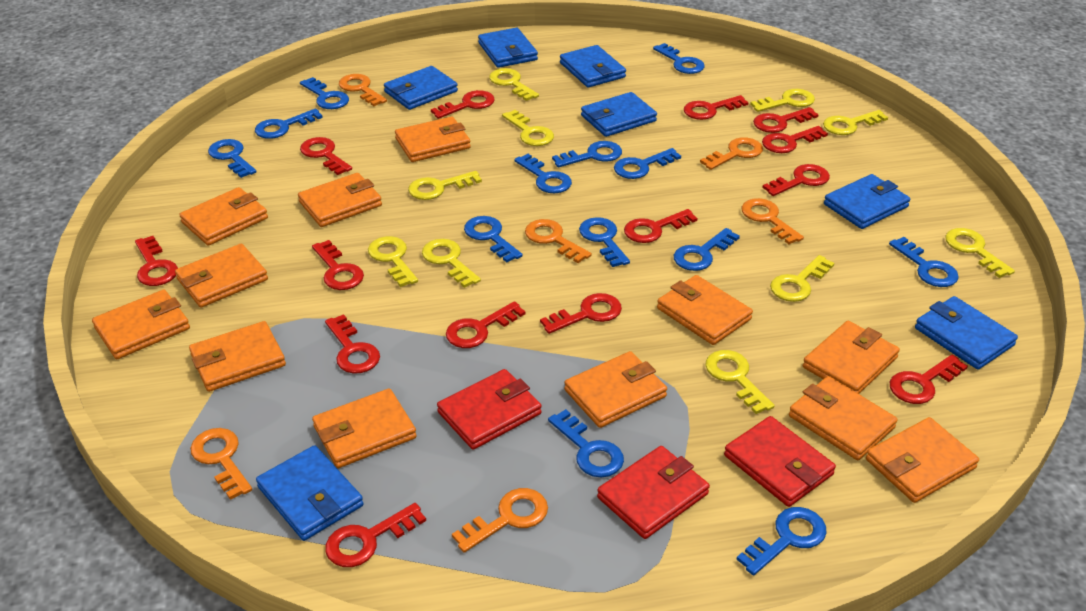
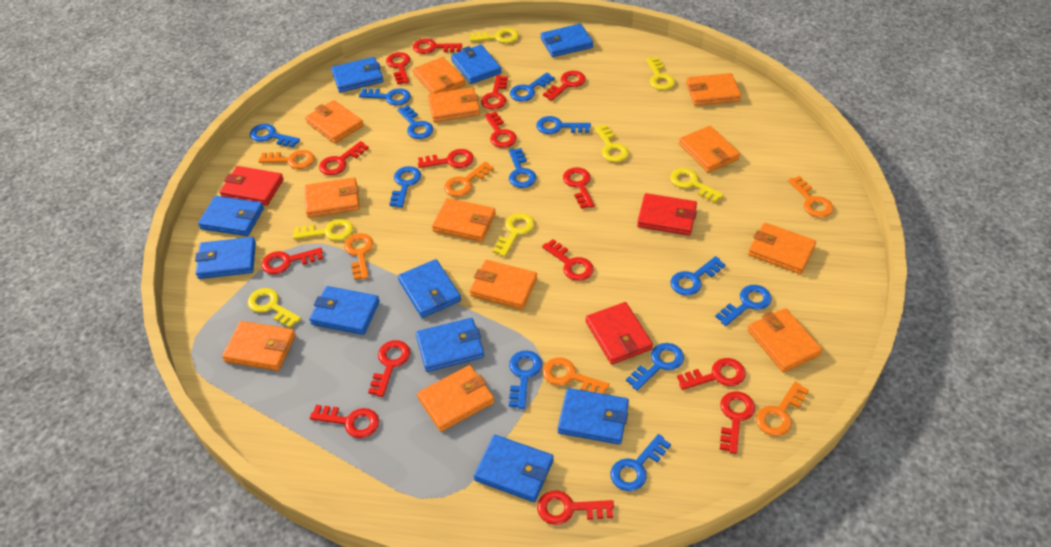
blue key: 13 -> 12
blue wallet: 7 -> 10
red key: 14 -> 15
yellow key: 10 -> 7

